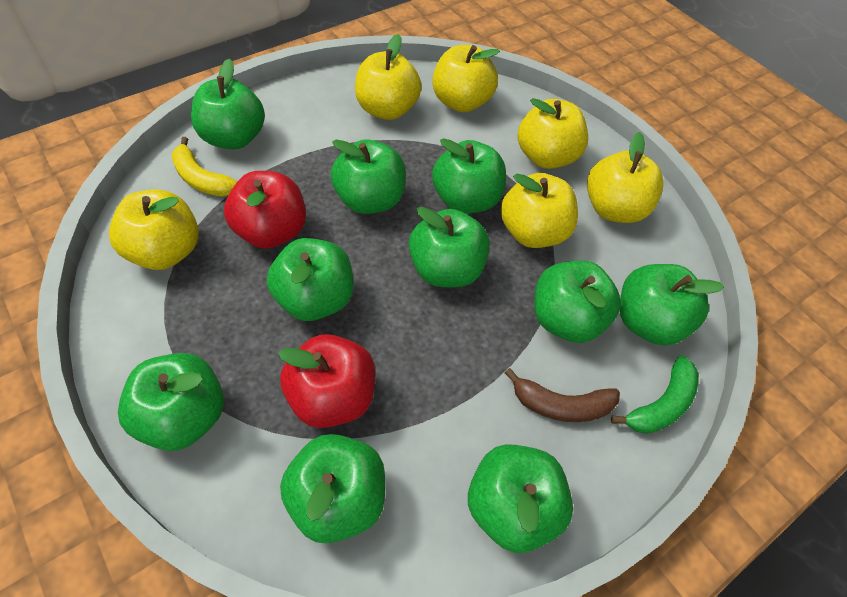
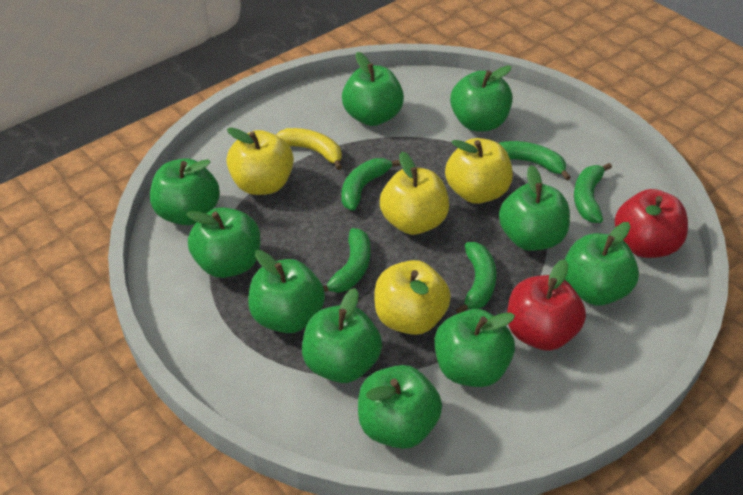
brown banana: 1 -> 0
green banana: 1 -> 5
yellow apple: 6 -> 4

